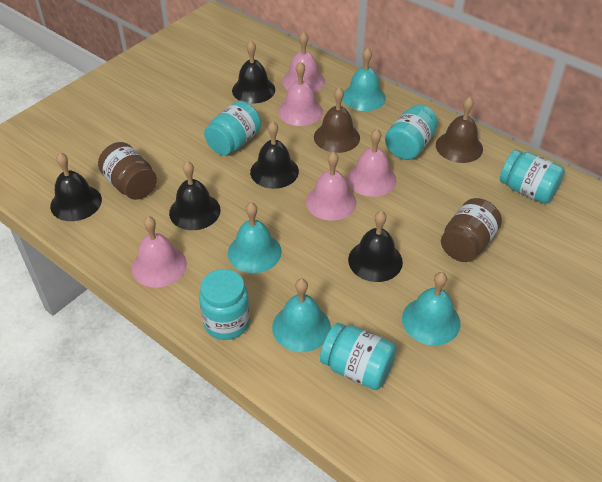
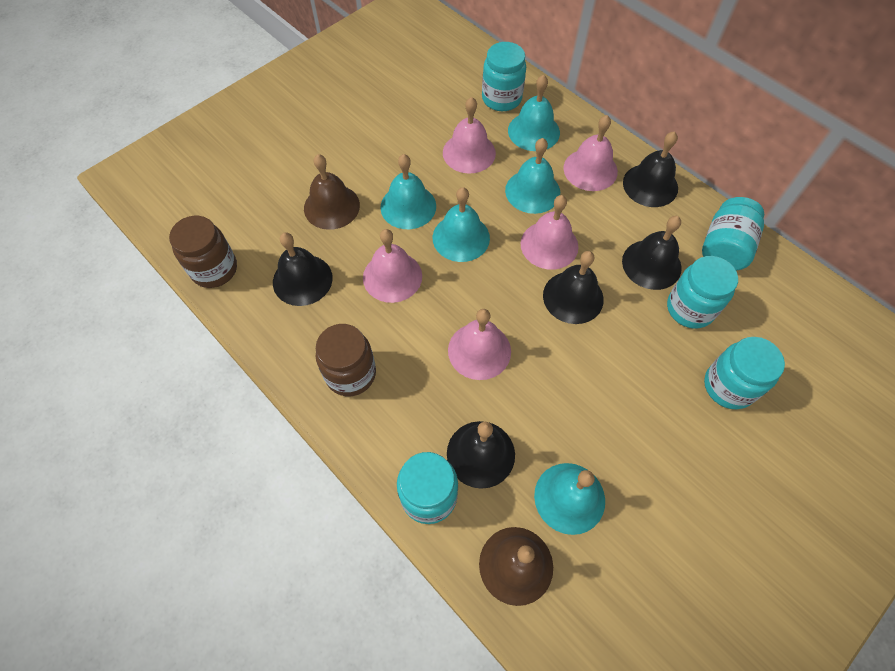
turquoise bell: 4 -> 5

